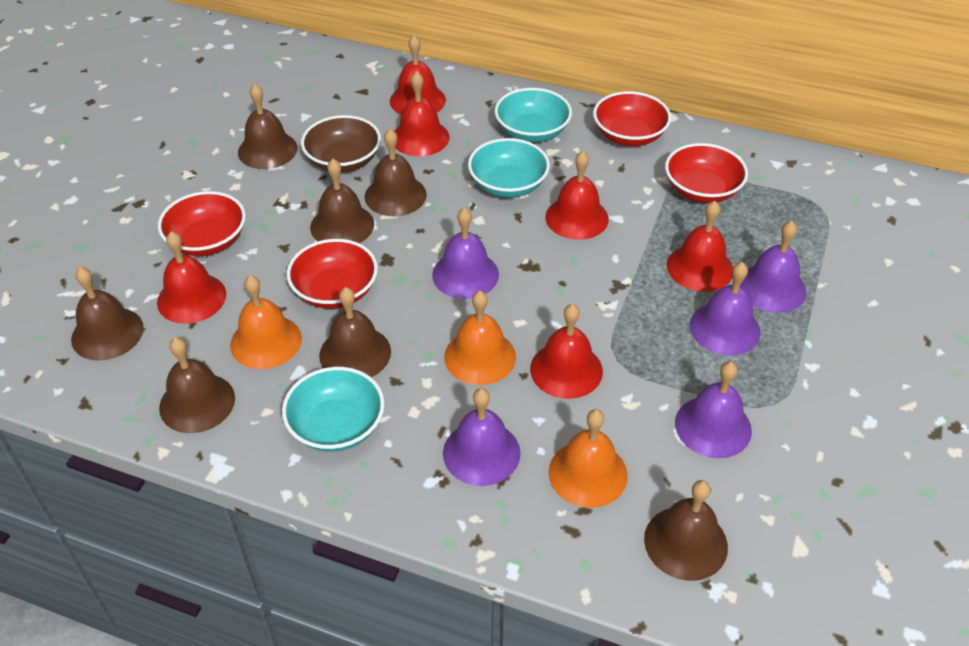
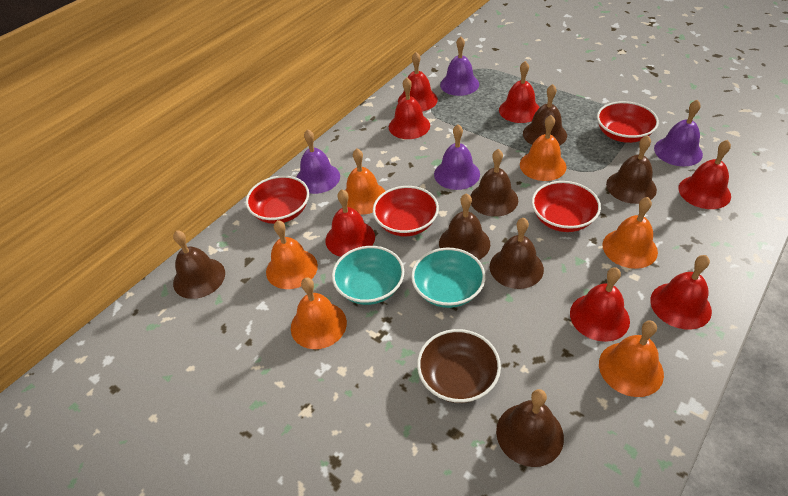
orange bell: 3 -> 6
purple bell: 5 -> 4
red bell: 6 -> 7
turquoise bowl: 3 -> 2

